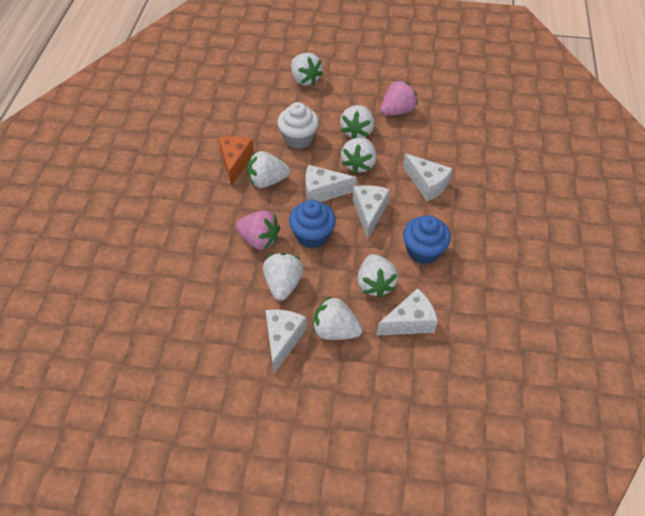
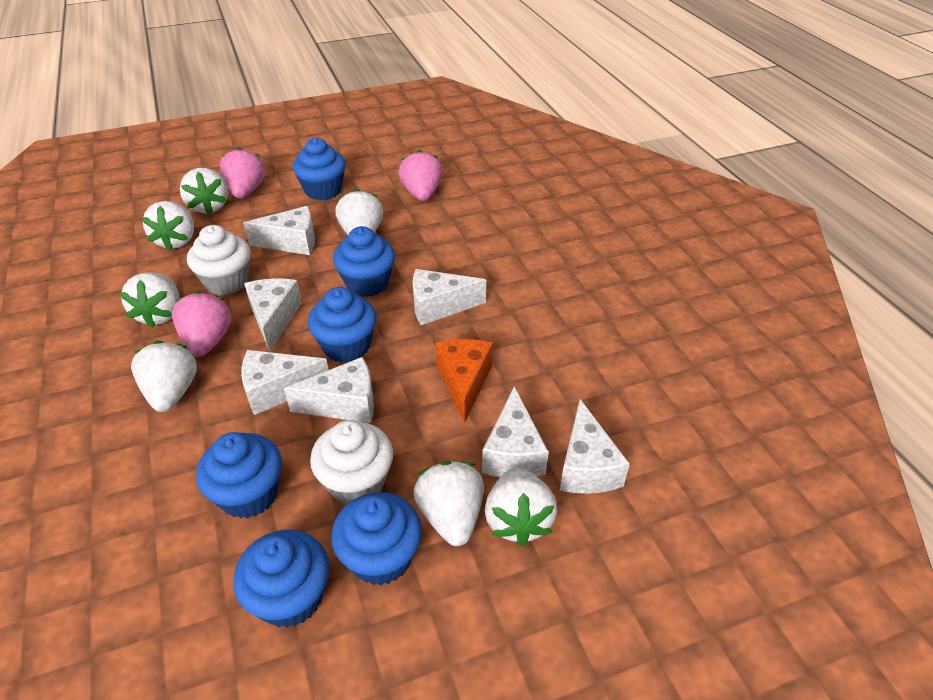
blue cupcake: 2 -> 6
pink strawberry: 2 -> 3
white cheese: 5 -> 7
white cupcake: 1 -> 2

